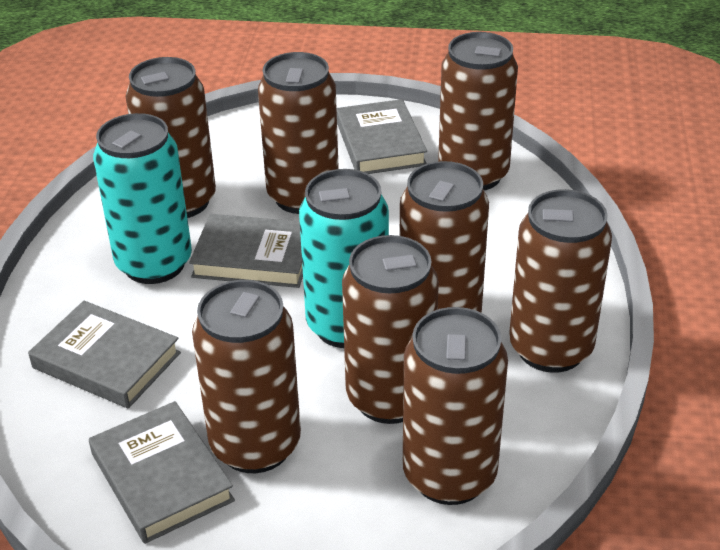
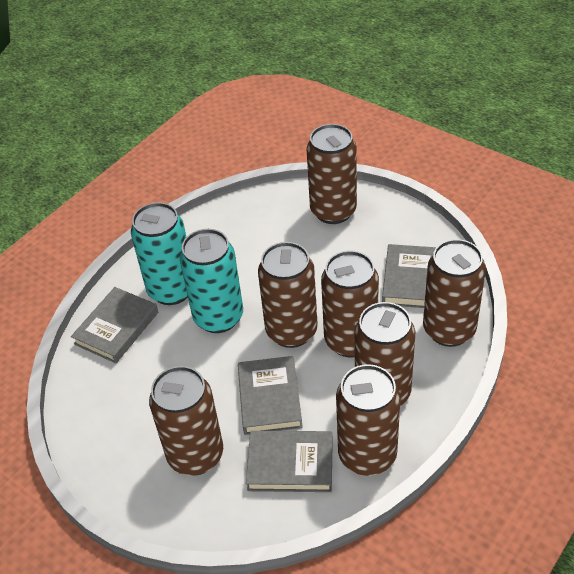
brown can: 8 -> 7

